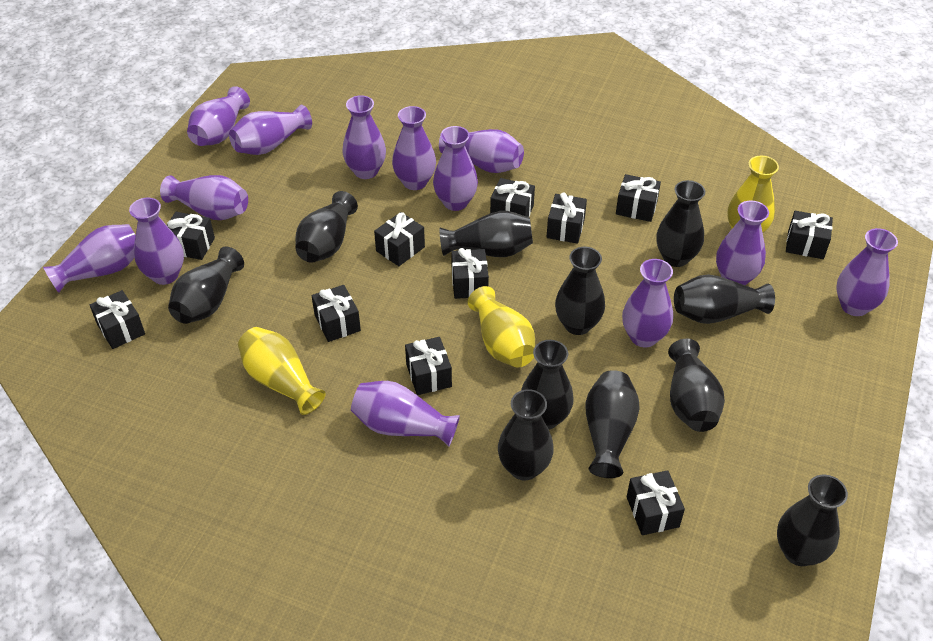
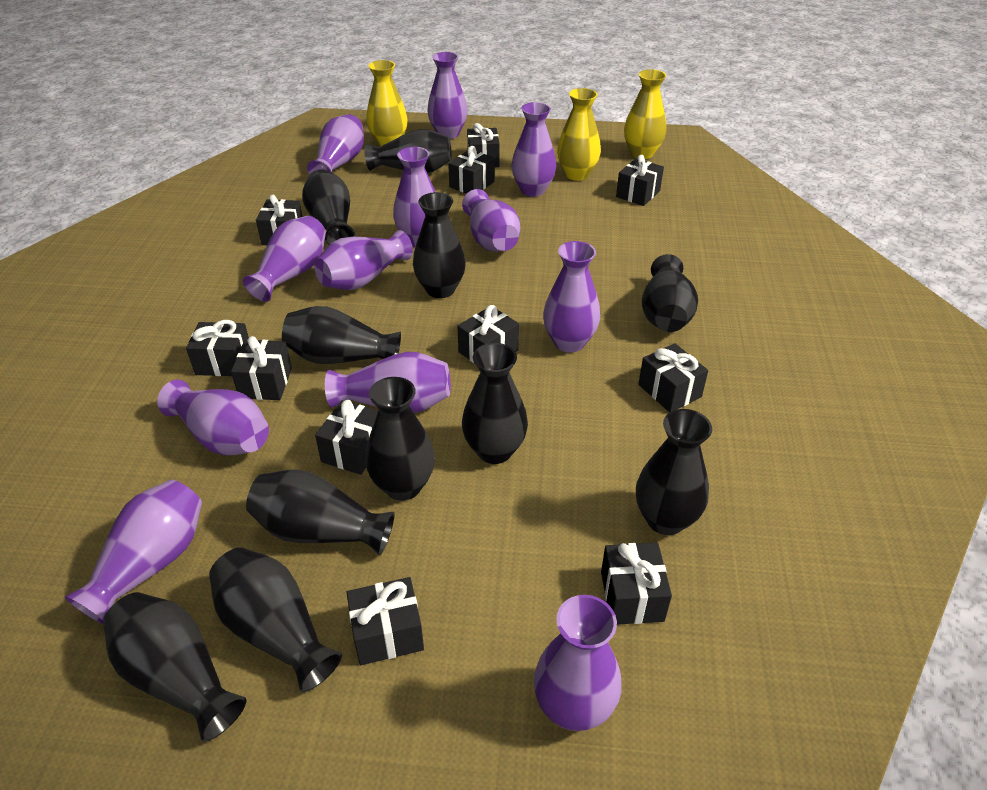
purple vase: 13 -> 12

